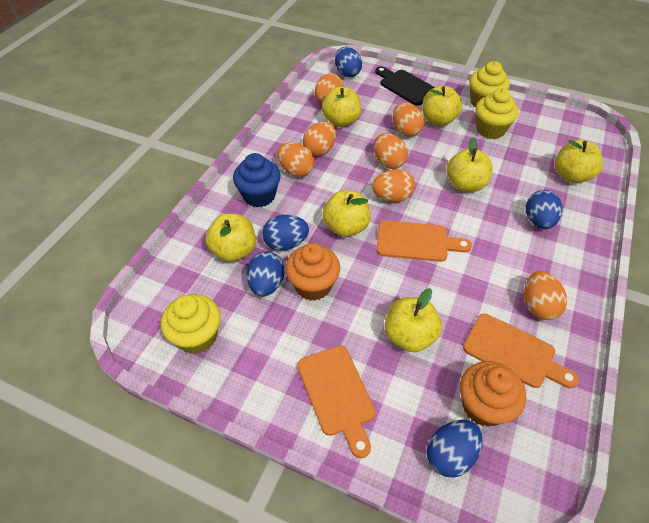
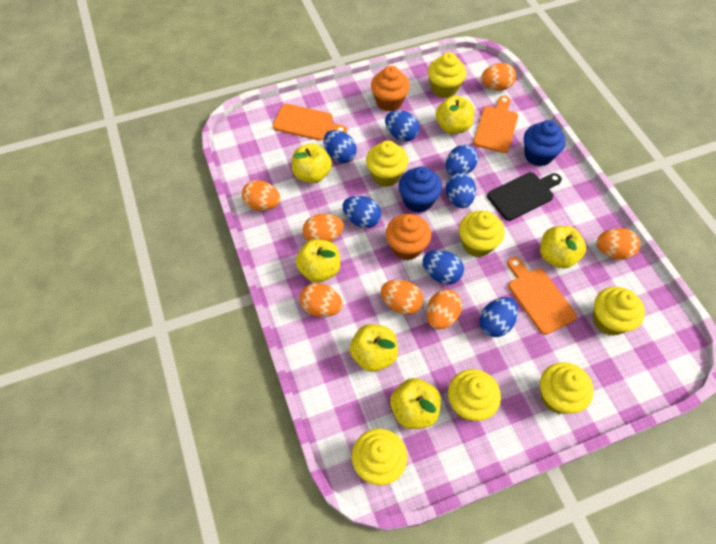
blue cupcake: 1 -> 2
blue egg: 5 -> 7
yellow apple: 7 -> 6
yellow cupcake: 3 -> 7

